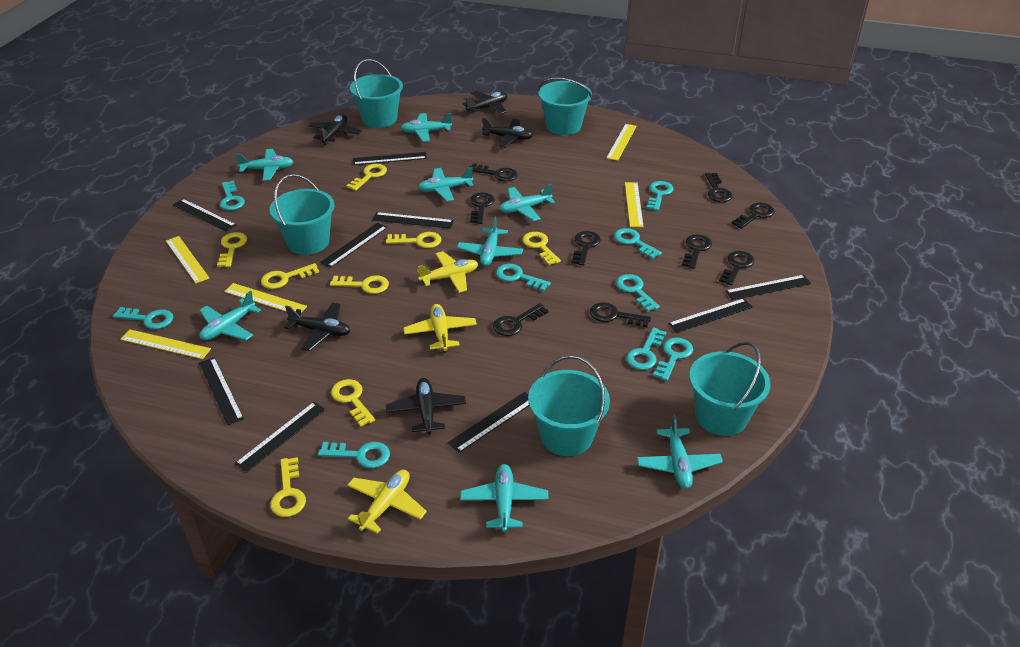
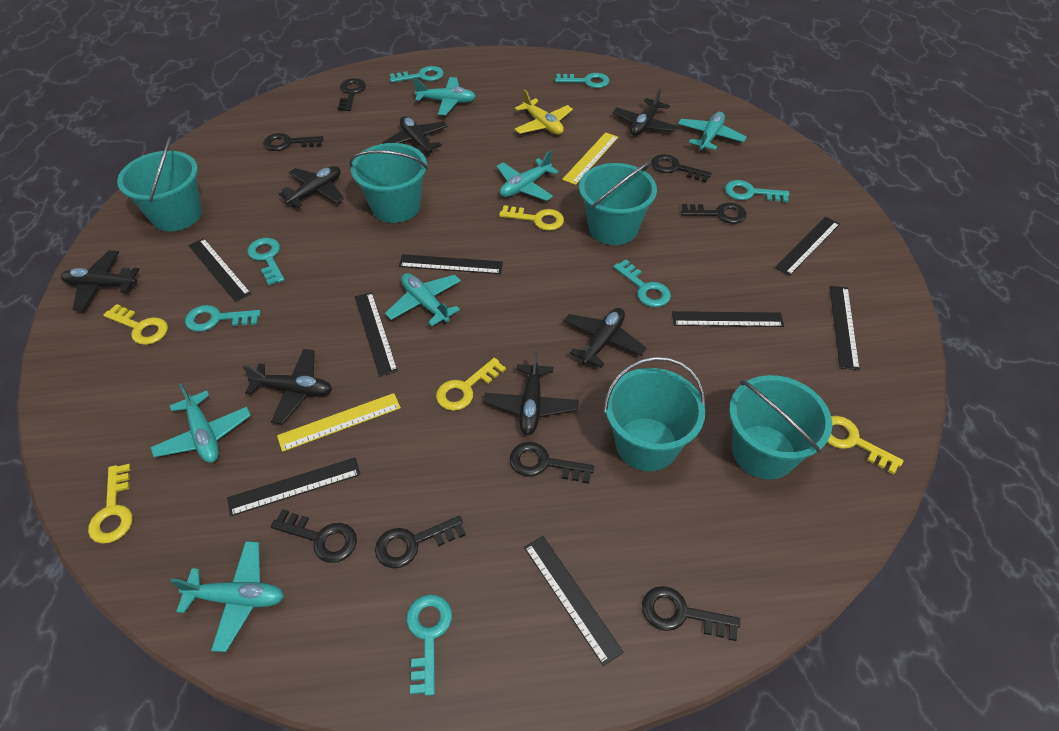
black key: 9 -> 8
black plane: 5 -> 7
black ruler: 9 -> 8
turquoise key: 9 -> 7
turquoise plane: 8 -> 6
yellow key: 8 -> 5
yellow plane: 3 -> 1
yellow ruler: 5 -> 2

